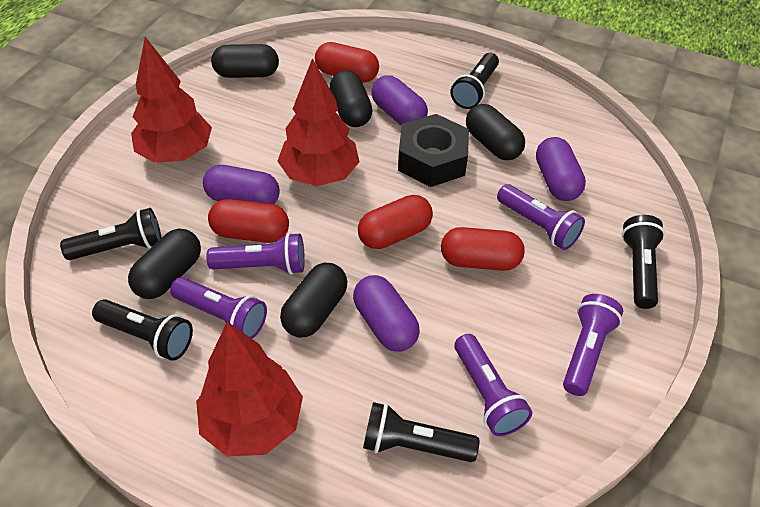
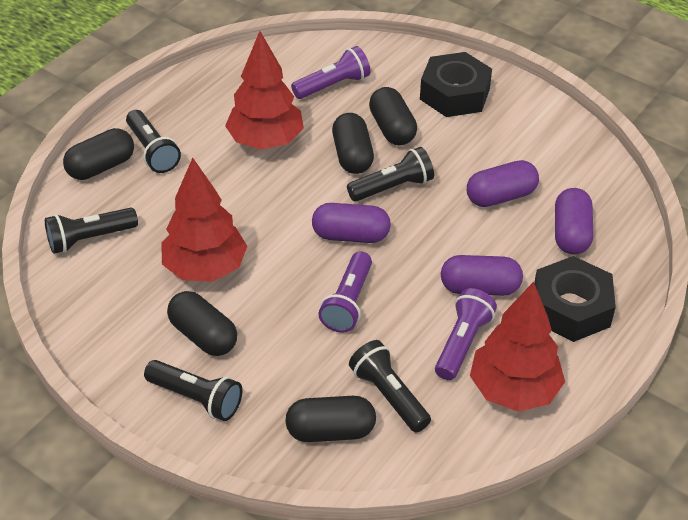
black nut: 1 -> 2
purple flashlight: 5 -> 3
red capsule: 4 -> 0

